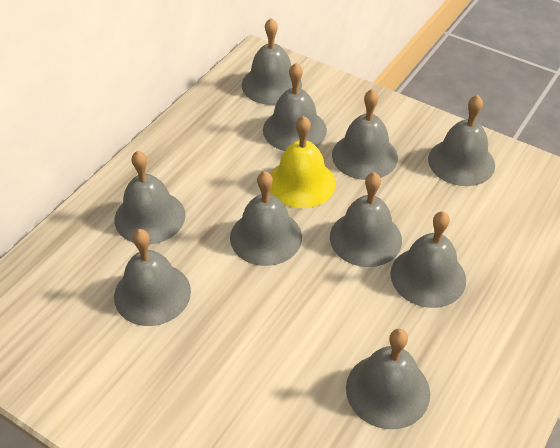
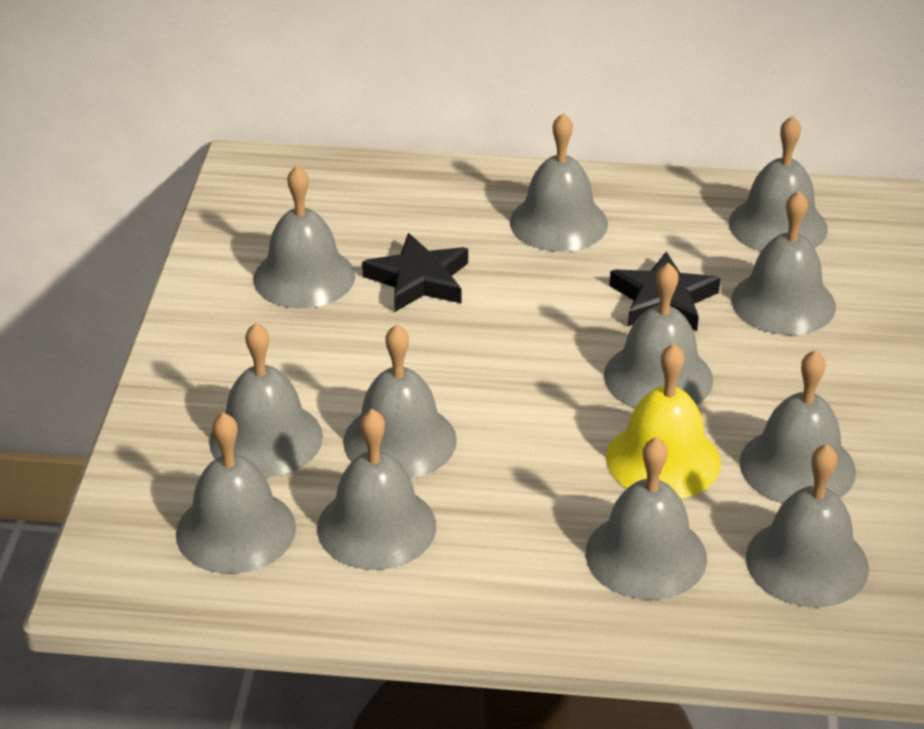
black star: 0 -> 2
grey bell: 10 -> 12

